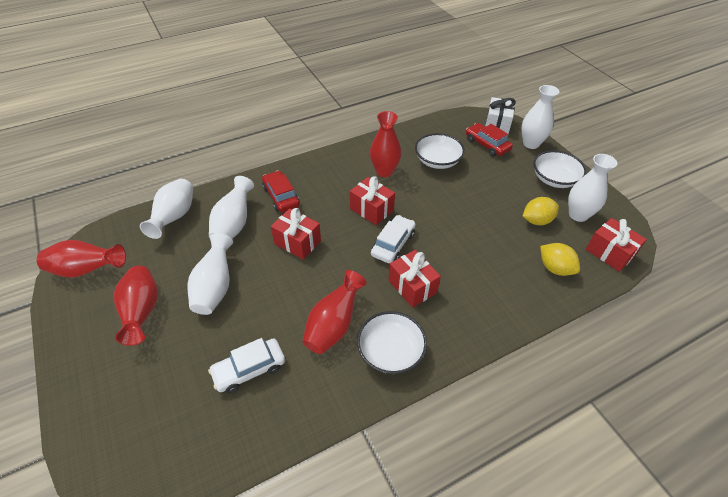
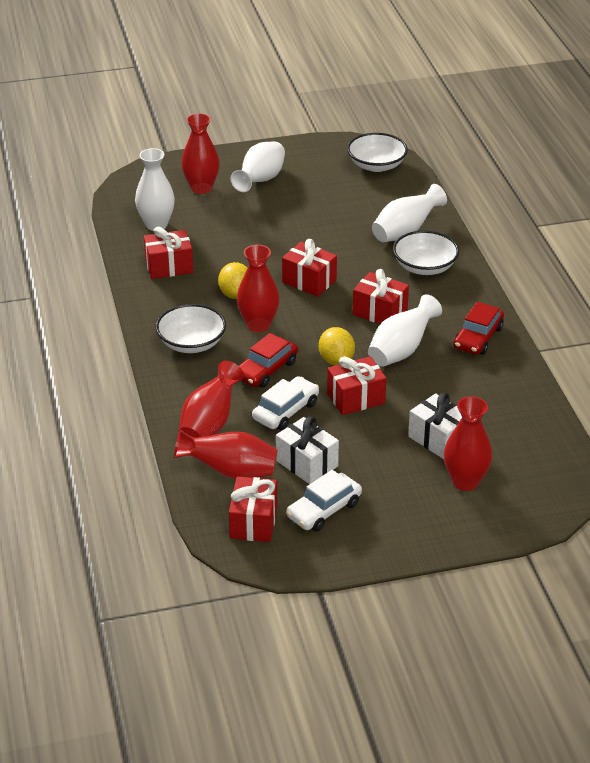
red gift: 4 -> 5
red vase: 4 -> 5
white gift: 1 -> 2
white vase: 5 -> 4

